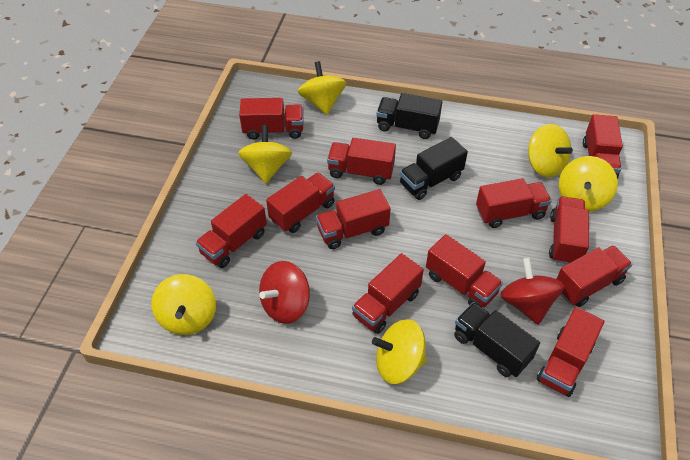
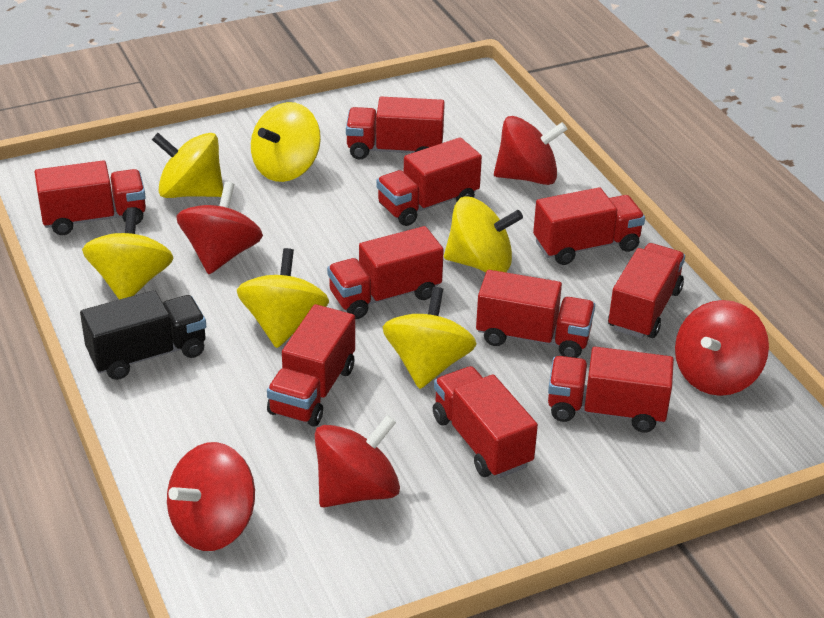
black truck: 3 -> 1
red spinning top: 2 -> 5
red truck: 12 -> 10

